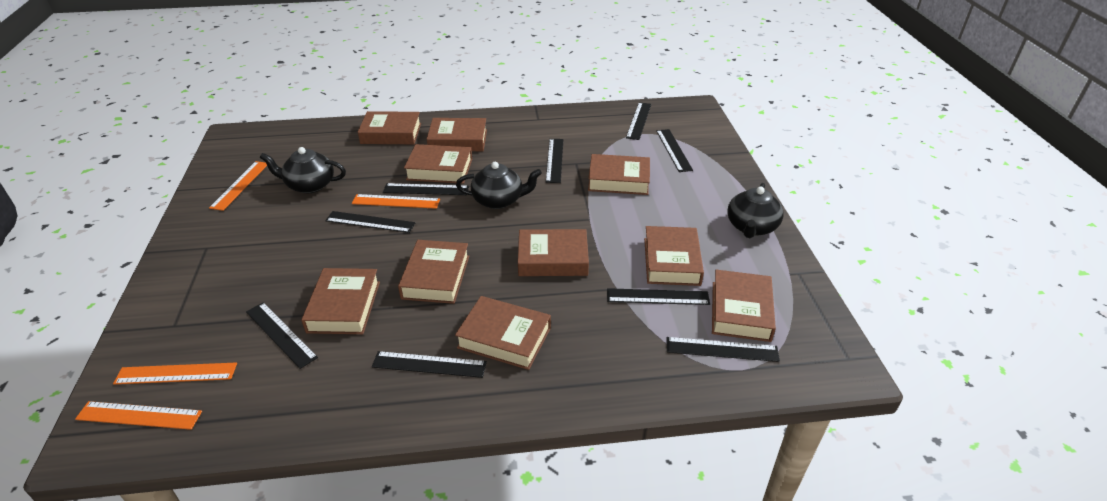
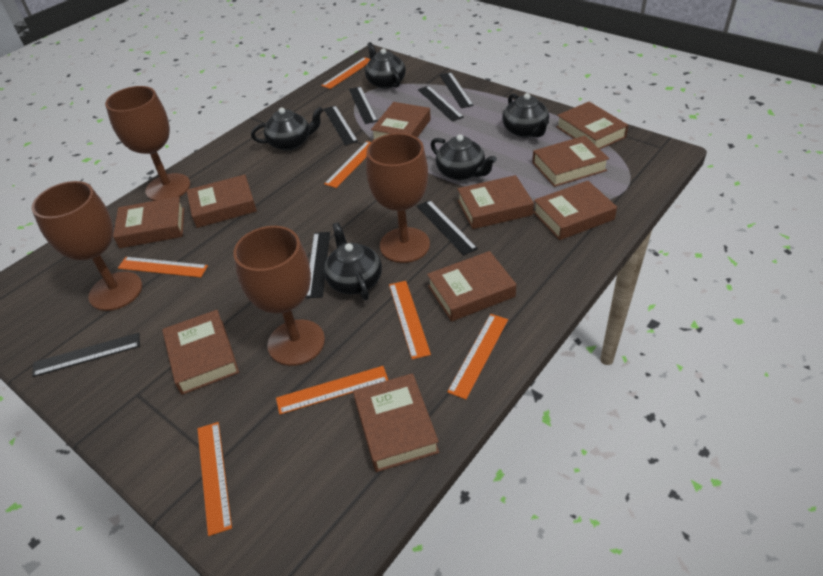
black ruler: 9 -> 7
black teapot: 3 -> 5
brown goblet: 0 -> 4
orange ruler: 4 -> 7

